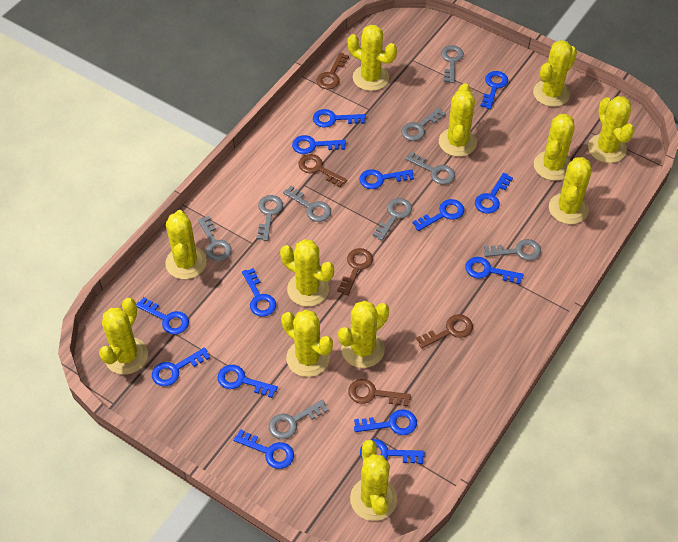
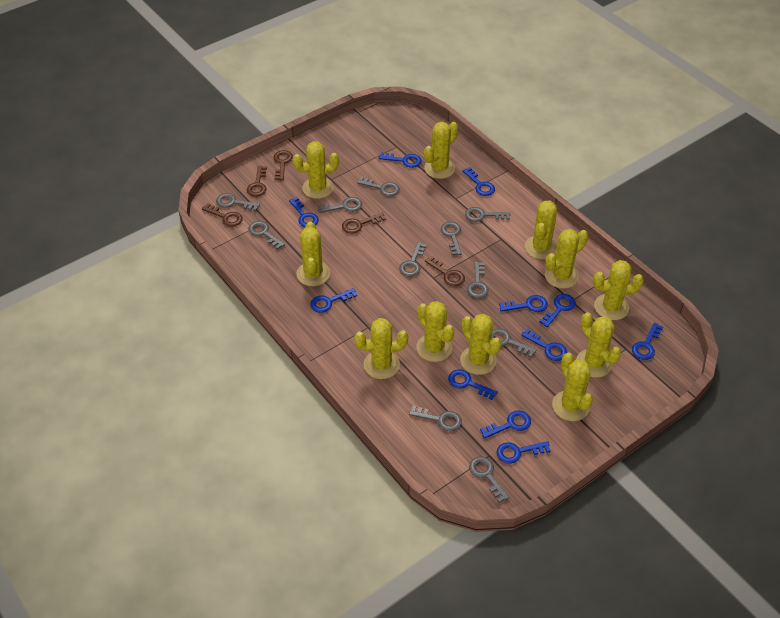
blue key: 14 -> 11
grey key: 9 -> 11
yellow cactus: 12 -> 11

